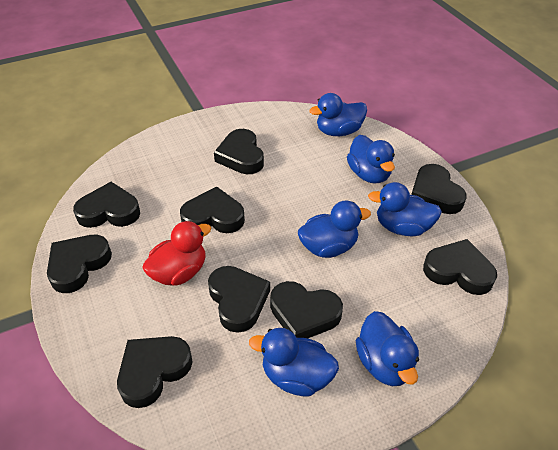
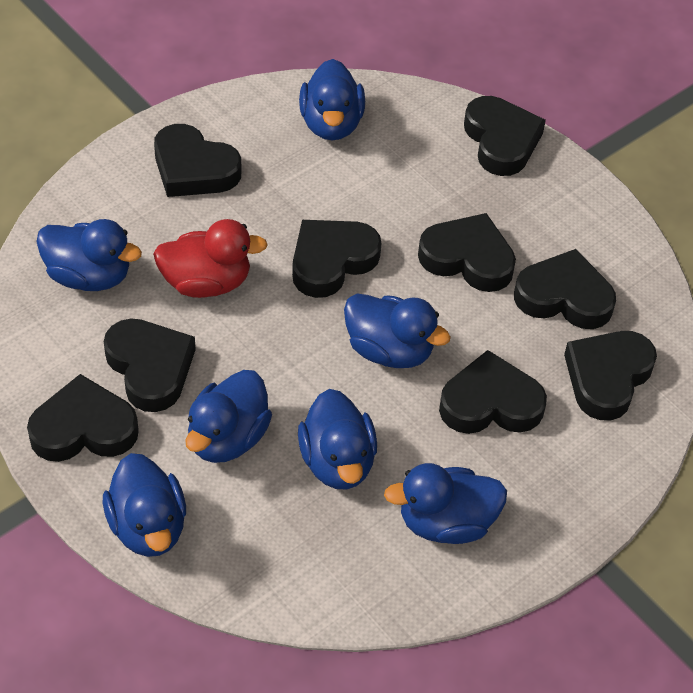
blue duck: 6 -> 7

